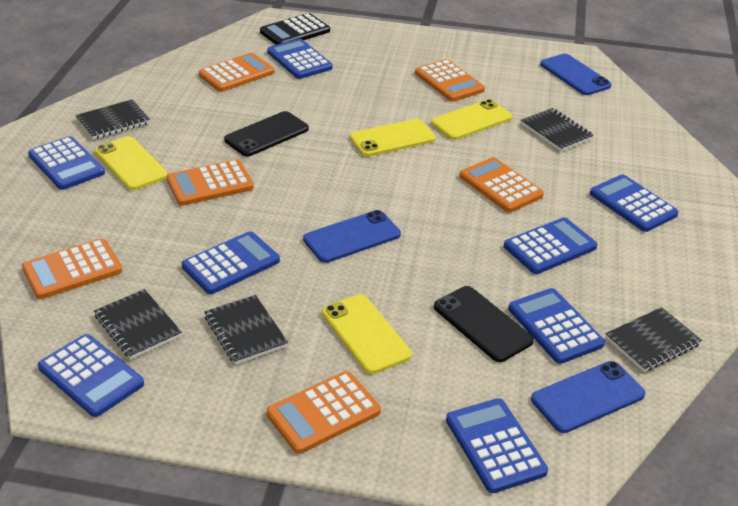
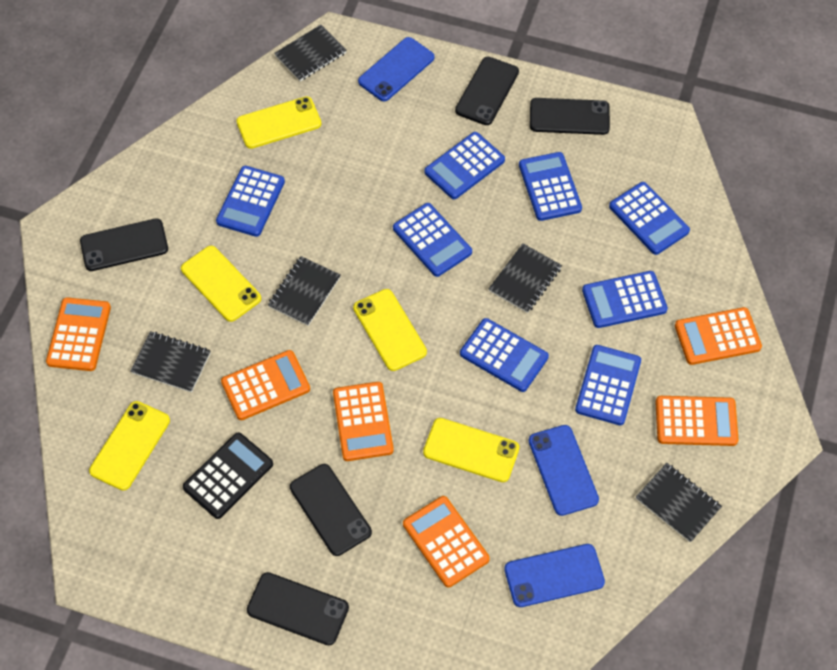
black phone: 2 -> 5
yellow phone: 4 -> 5

